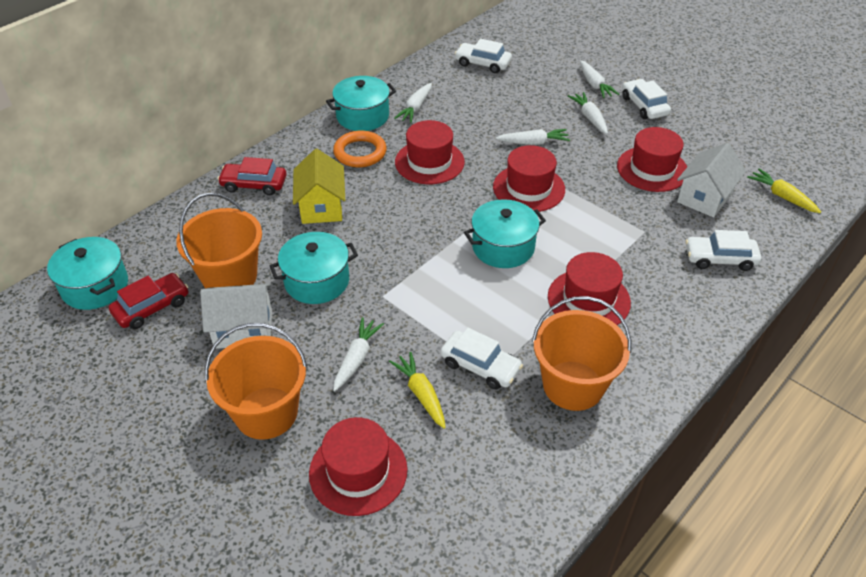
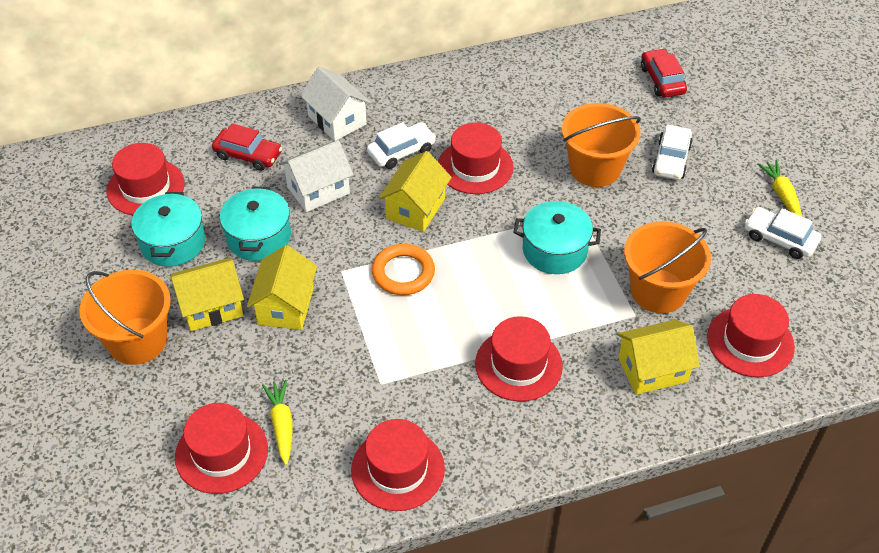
red hat: 5 -> 6
turquoise pot: 4 -> 3
white car: 4 -> 3
white carrot: 5 -> 0
yellow house: 1 -> 4

